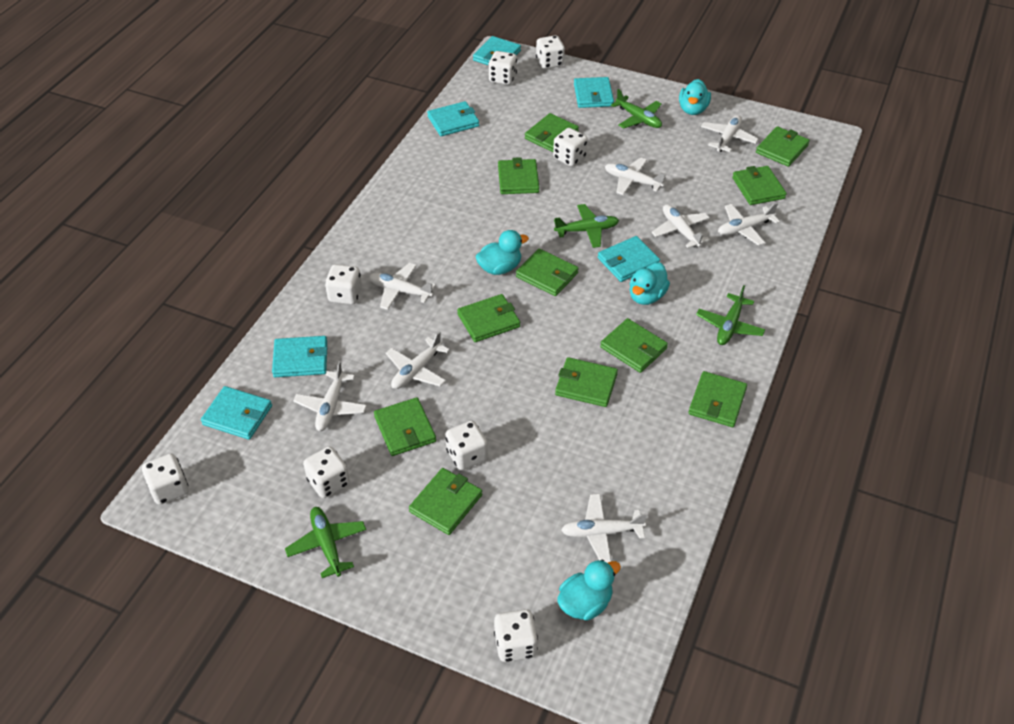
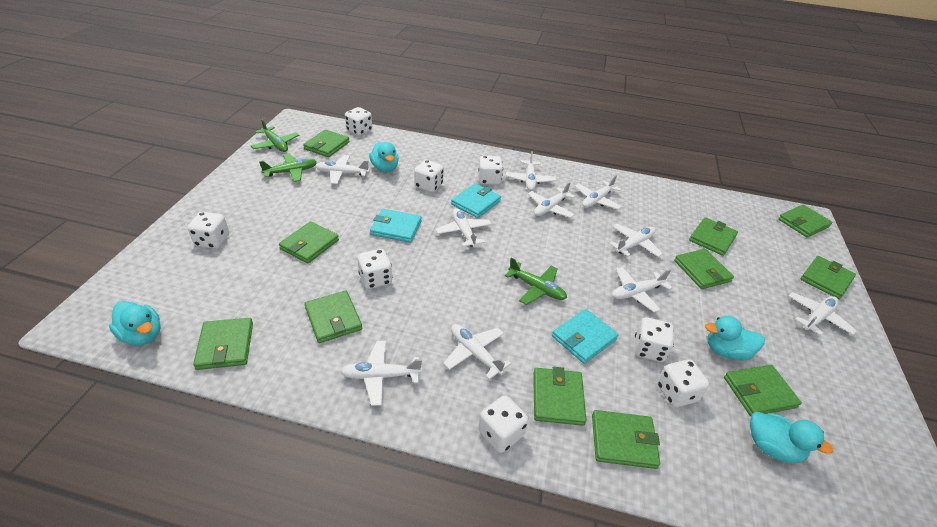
green plane: 4 -> 3
turquoise wallet: 6 -> 3
white plane: 8 -> 10

